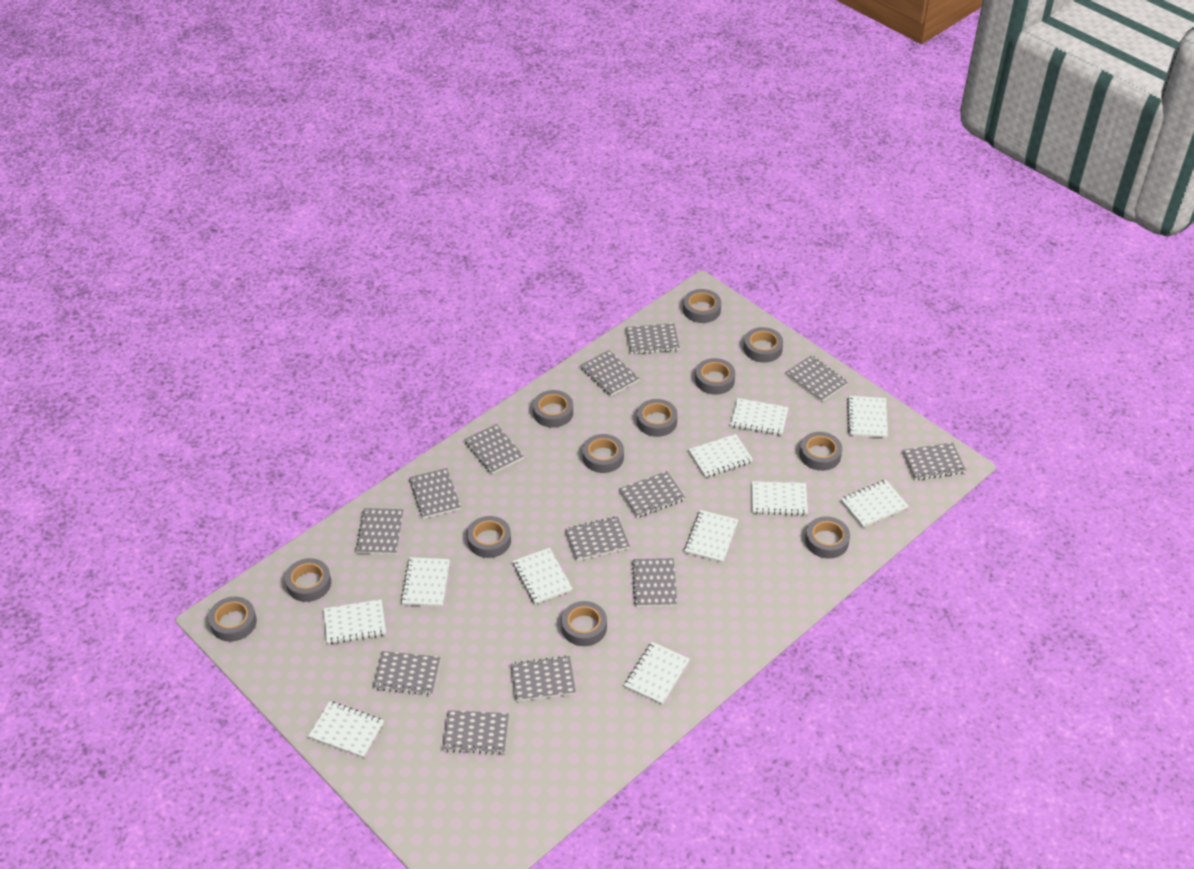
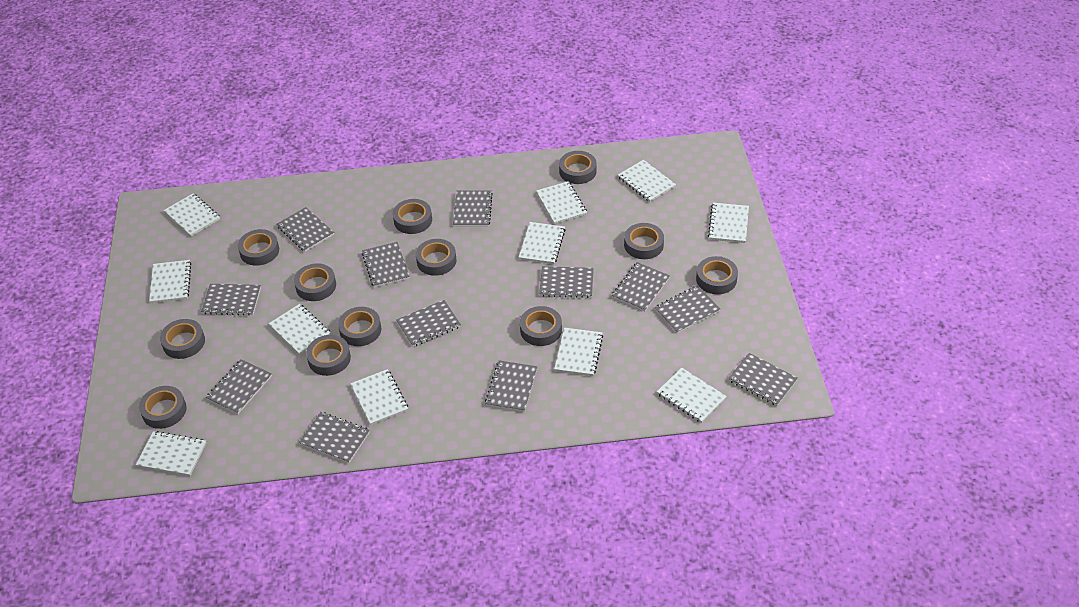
grey notebook: 13 -> 12

